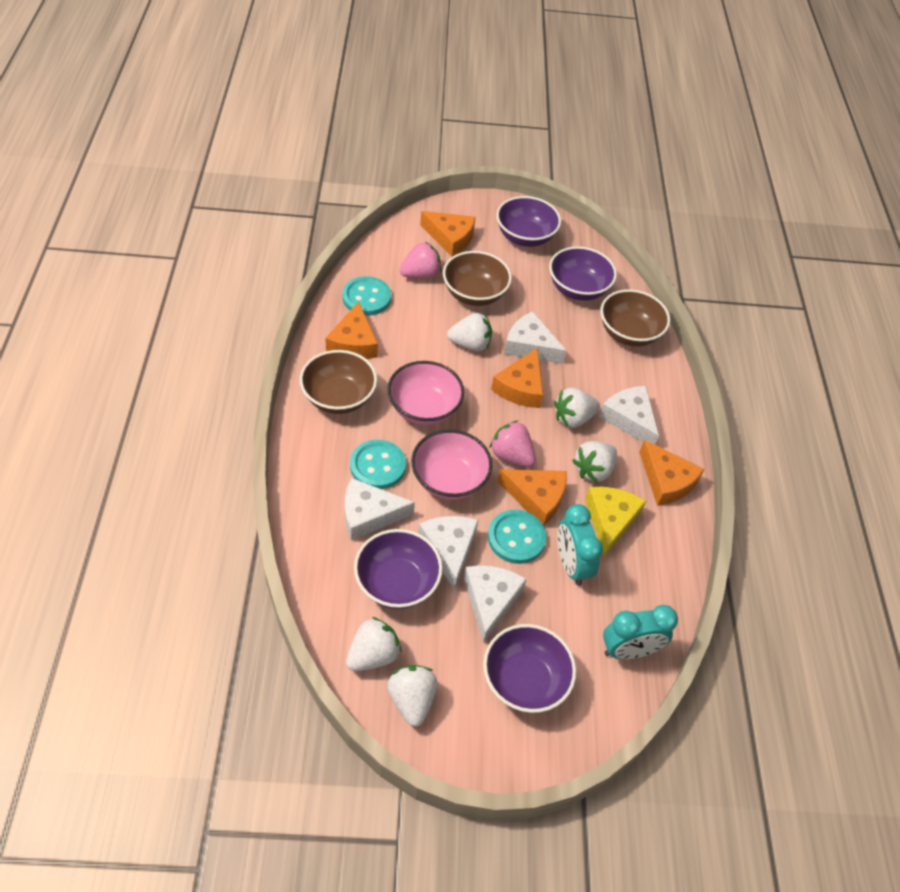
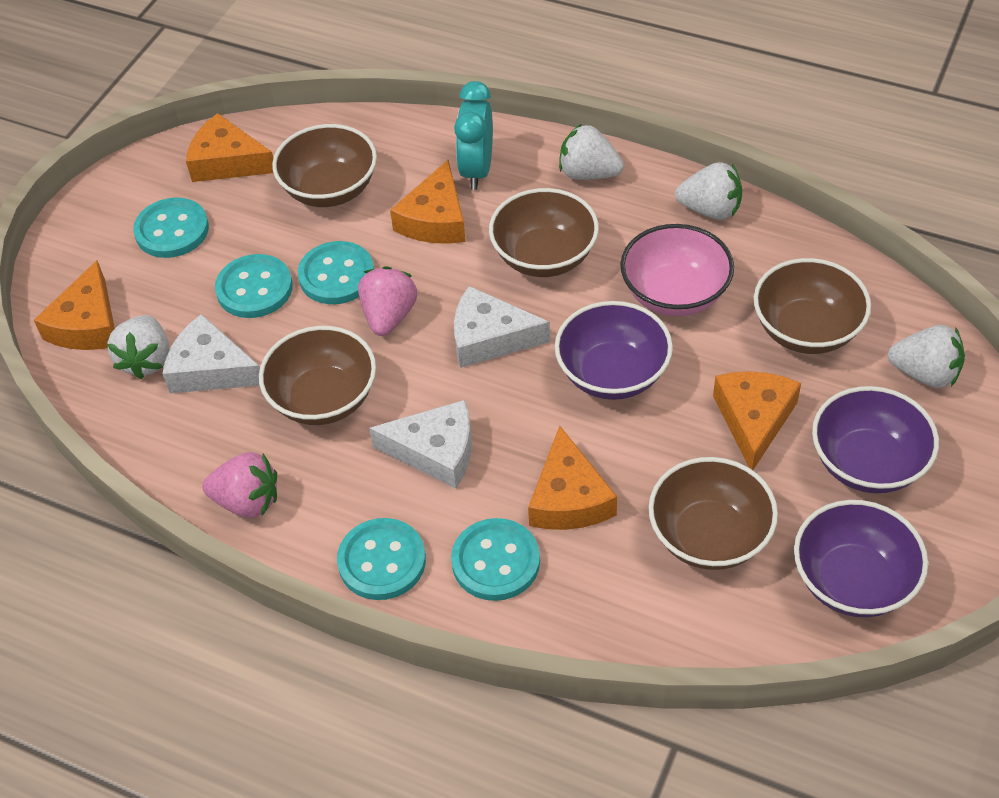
brown bowl: 3 -> 5
pink bowl: 2 -> 1
purple bowl: 4 -> 3
turquoise button: 3 -> 5
turquoise clock: 2 -> 1
white cheese: 5 -> 3
white strawberry: 5 -> 4
yellow cheese: 1 -> 0

